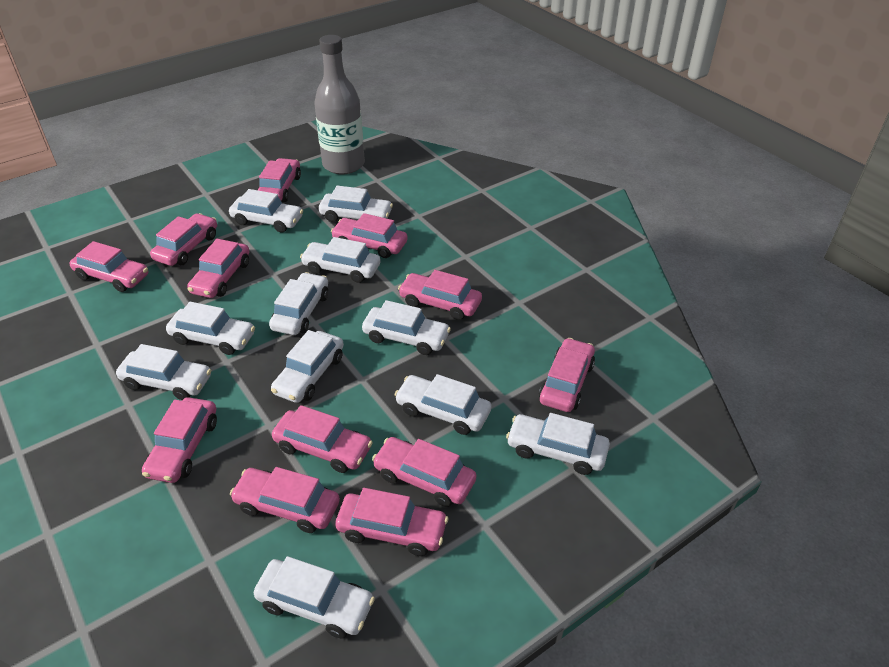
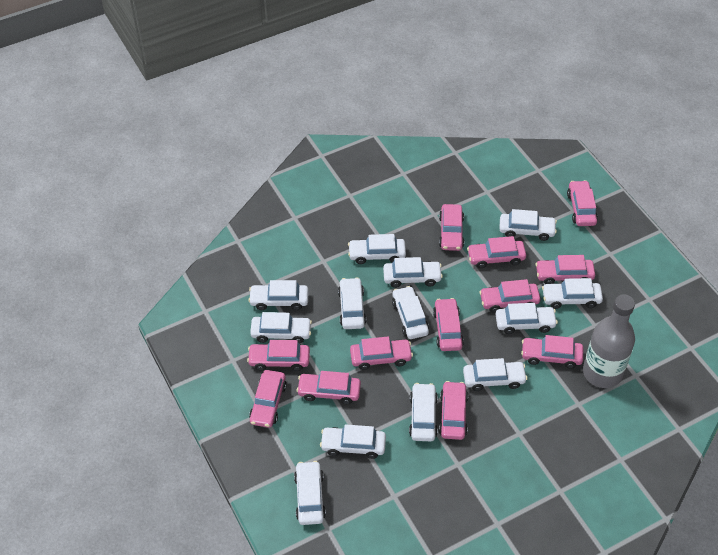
white car: 11 -> 13

